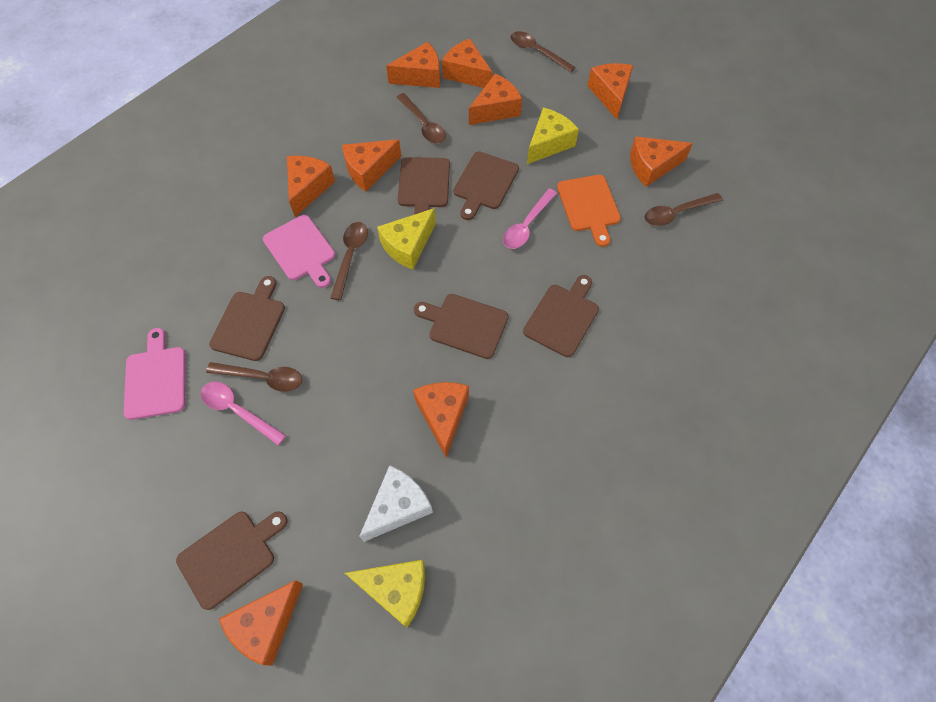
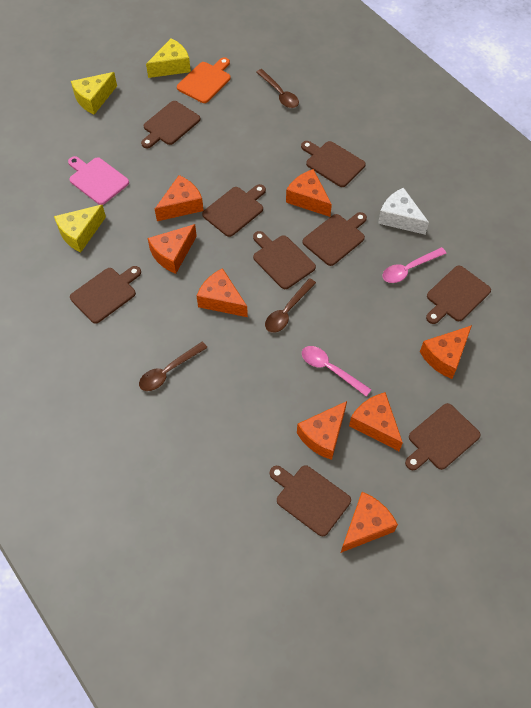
brown cutting board: 6 -> 9
brown spoon: 5 -> 3
orange cheese: 9 -> 8
pink cutting board: 2 -> 1

